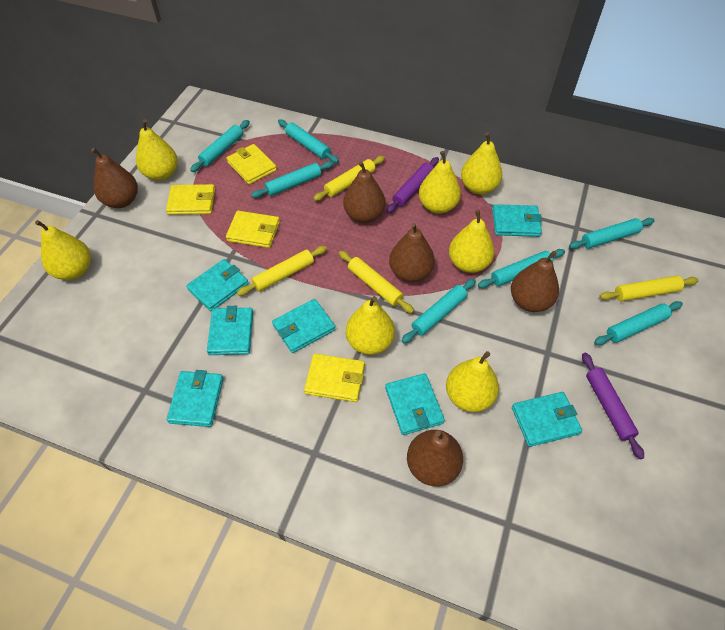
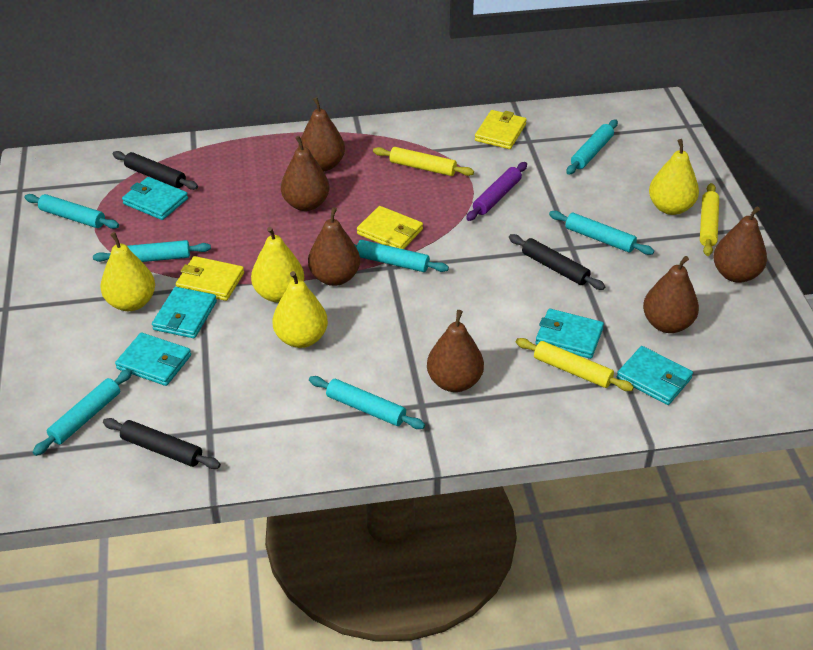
black rolling pin: 0 -> 3
brown pear: 5 -> 6
purple rolling pin: 2 -> 1
turquoise wallet: 7 -> 5
yellow pear: 7 -> 4
yellow rolling pin: 4 -> 3
yellow wallet: 4 -> 3

